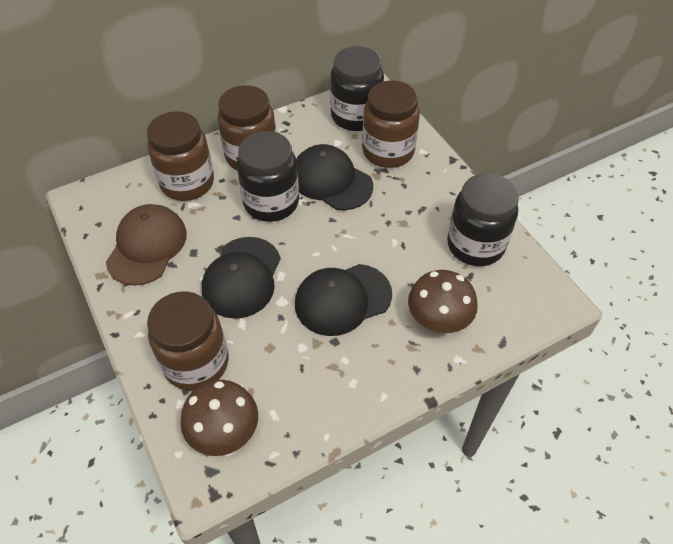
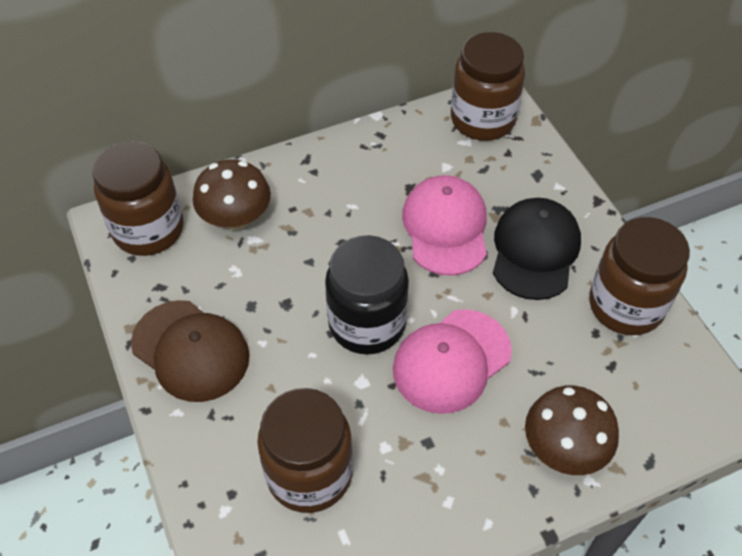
black cap: 3 -> 1
black jar: 3 -> 1
pink cap: 0 -> 2

